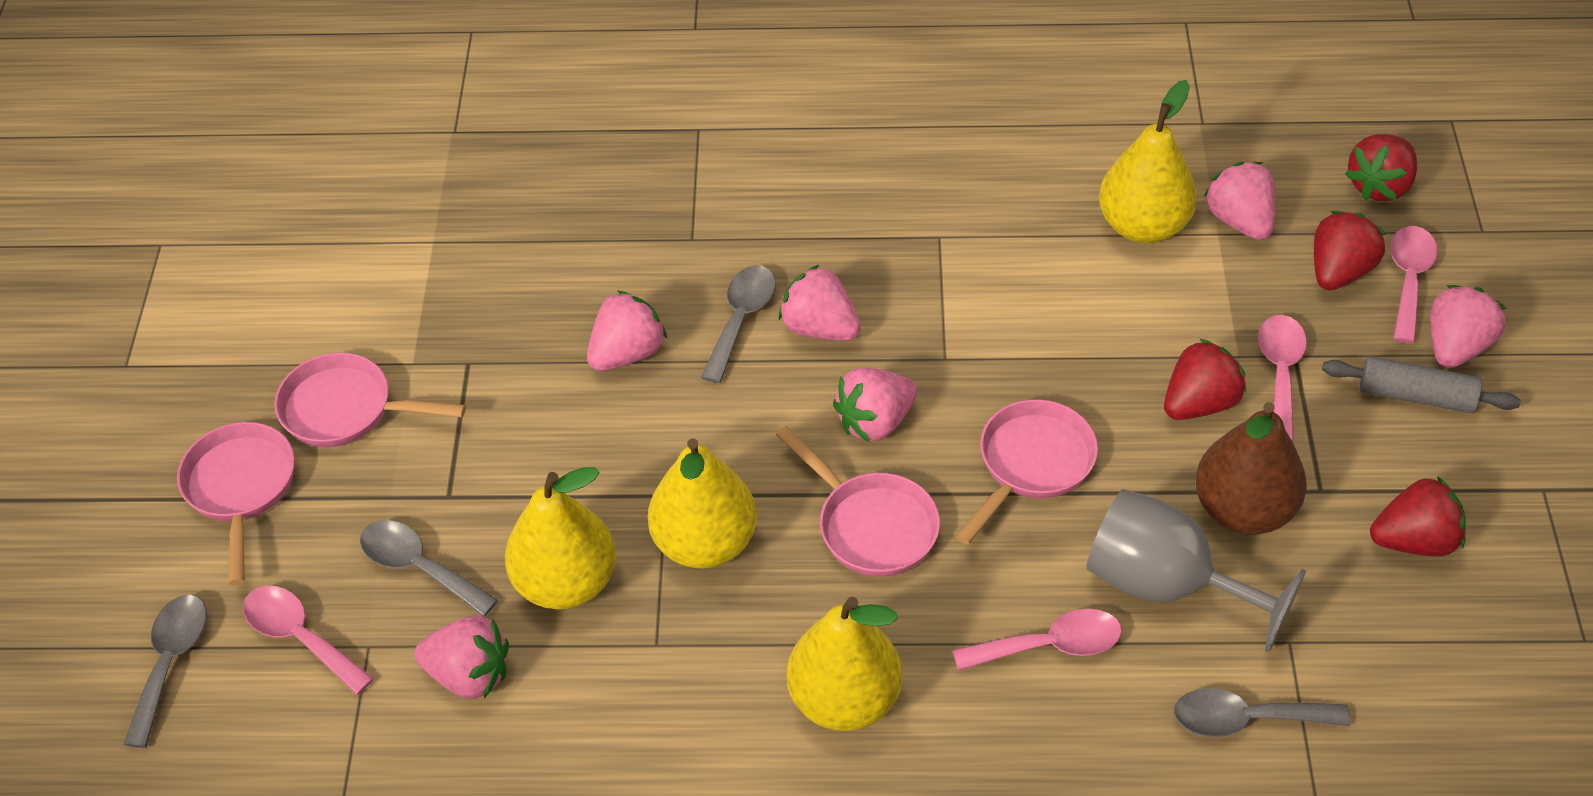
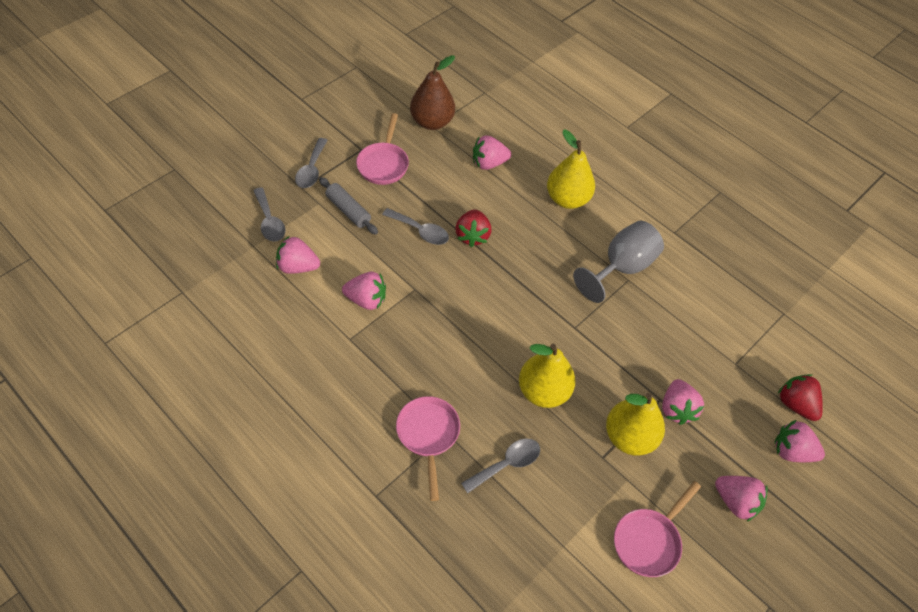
pink pan: 4 -> 3
pink spoon: 4 -> 0
red strawberry: 4 -> 2
yellow pear: 4 -> 3

